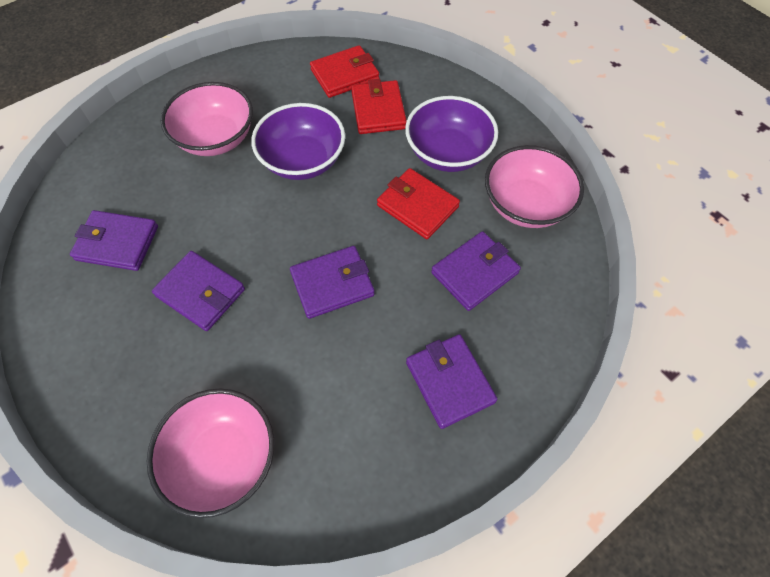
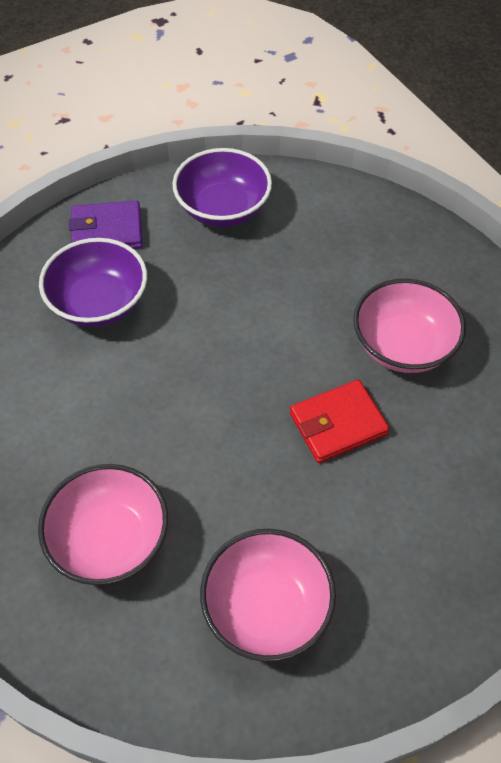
purple wallet: 5 -> 1
red wallet: 3 -> 1

